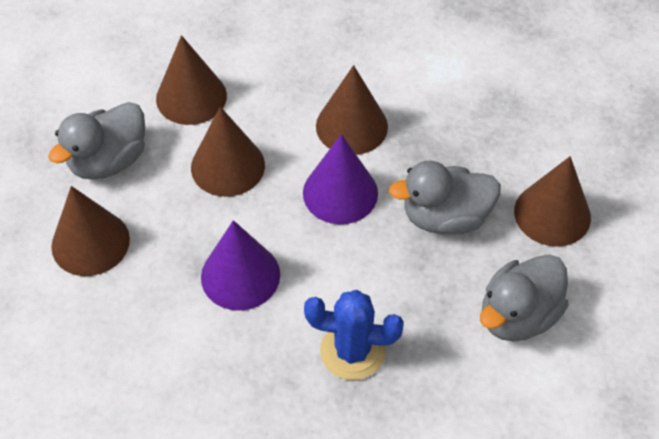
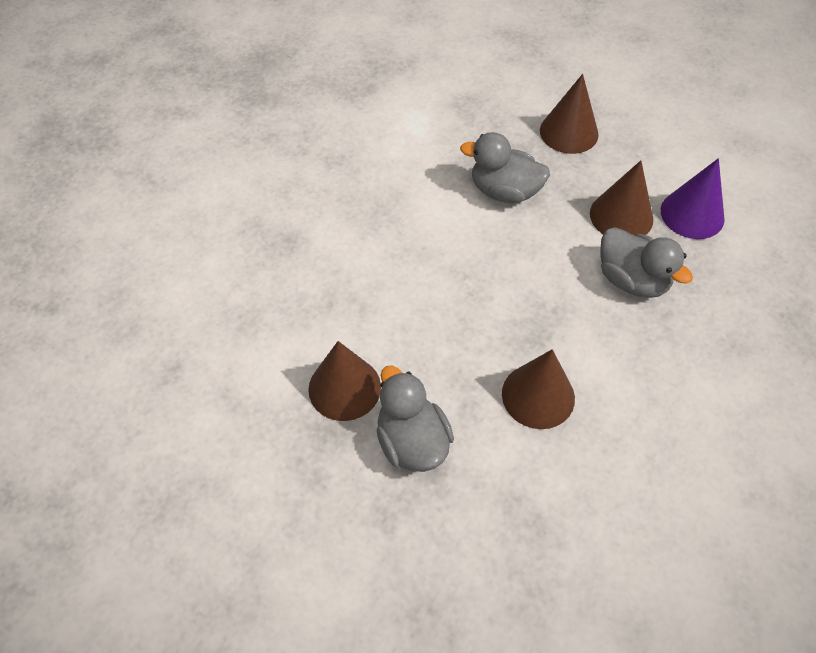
blue cactus: 1 -> 0
brown cone: 5 -> 4
purple cone: 2 -> 1

